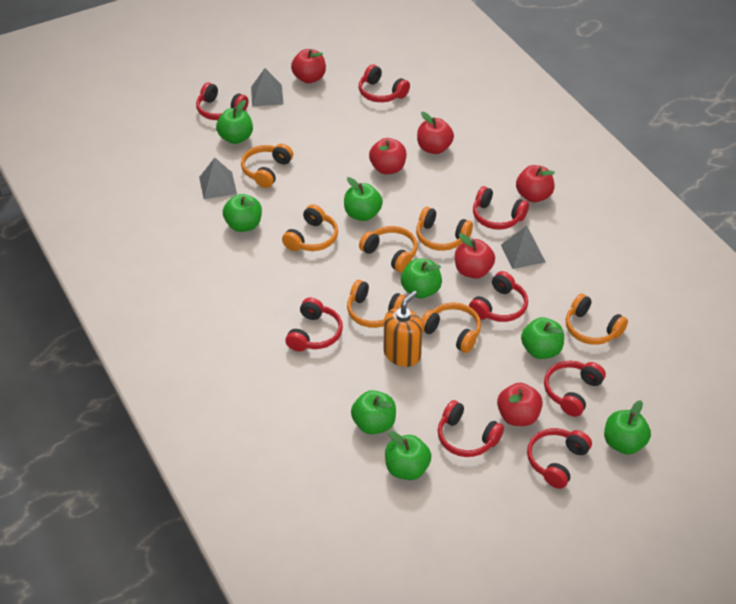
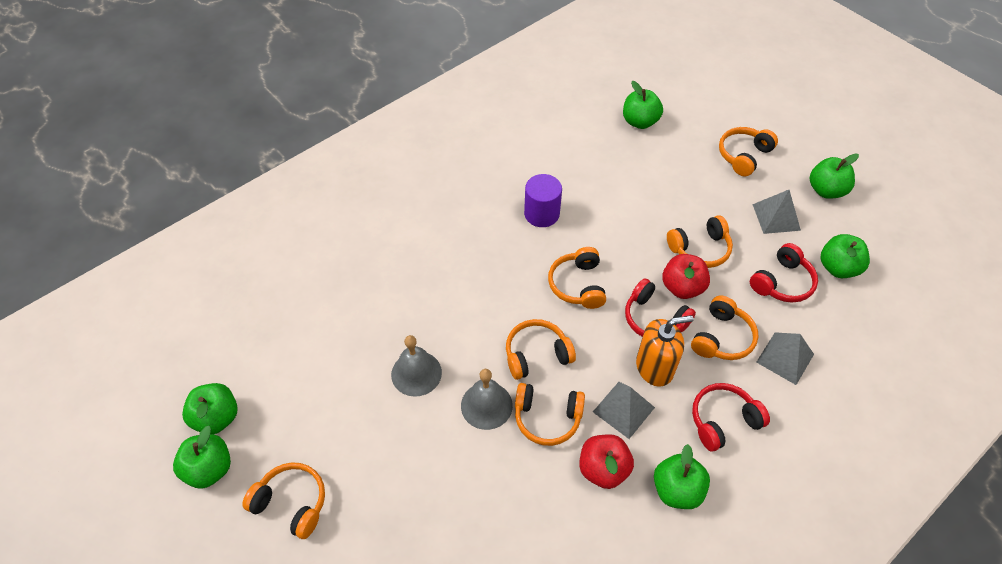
green apple: 8 -> 6
grey bell: 0 -> 2
purple cylinder: 0 -> 1
red apple: 6 -> 2
red headphones: 8 -> 3

